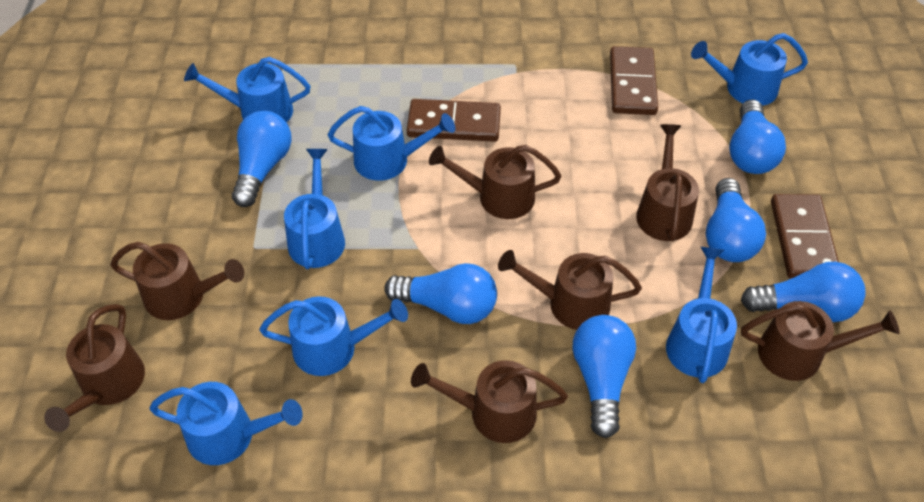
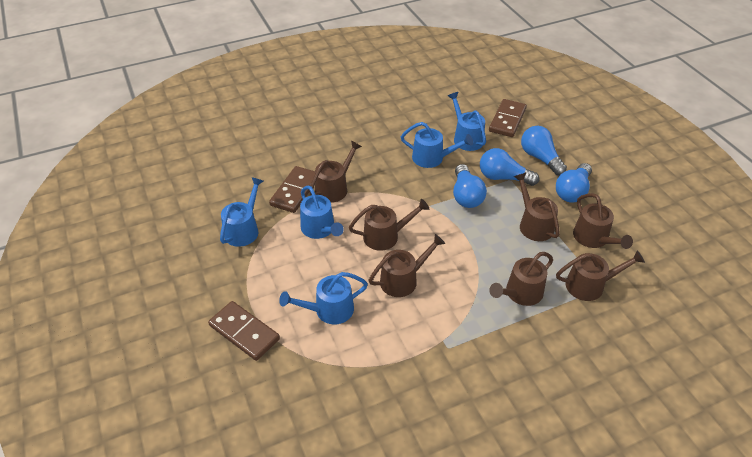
blue light bulb: 6 -> 4
blue watering can: 7 -> 5

